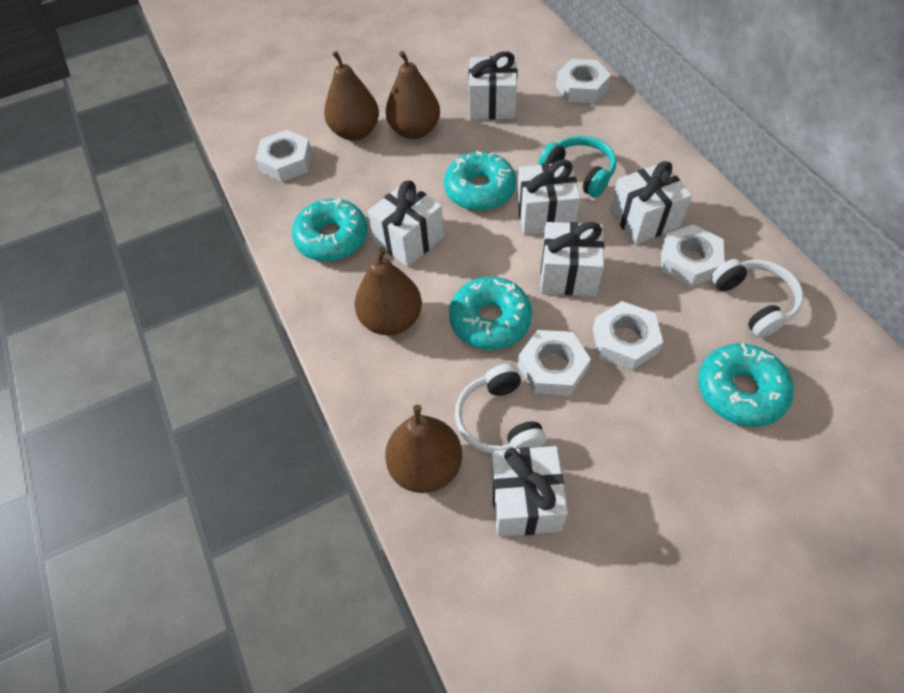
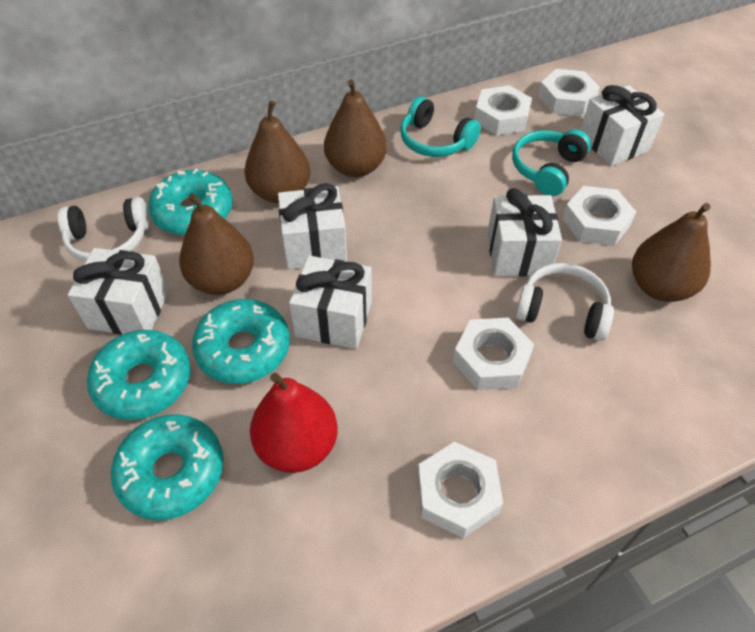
red pear: 0 -> 1
turquoise headphones: 1 -> 2
white gift: 6 -> 5

